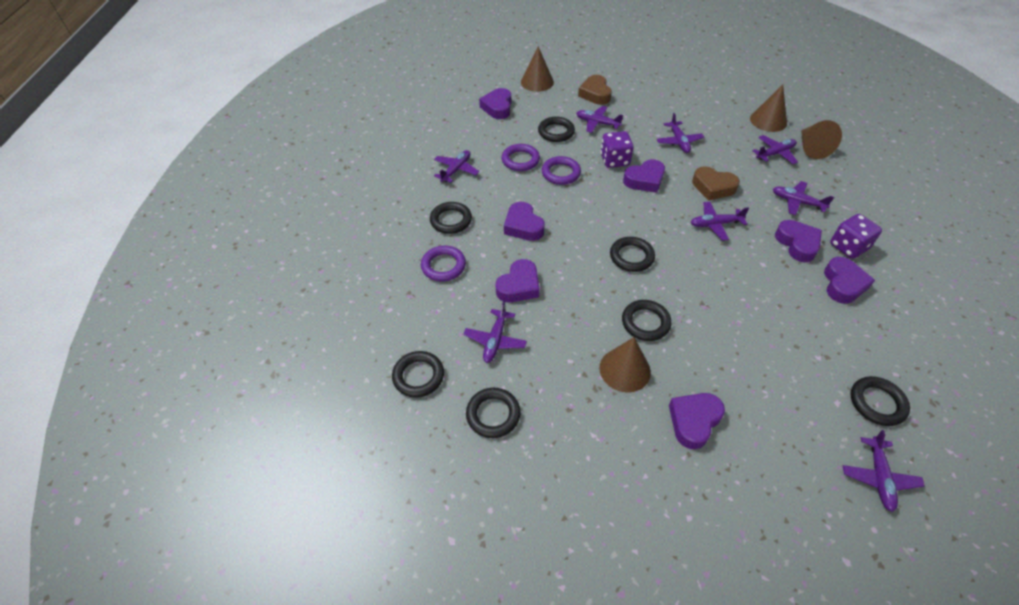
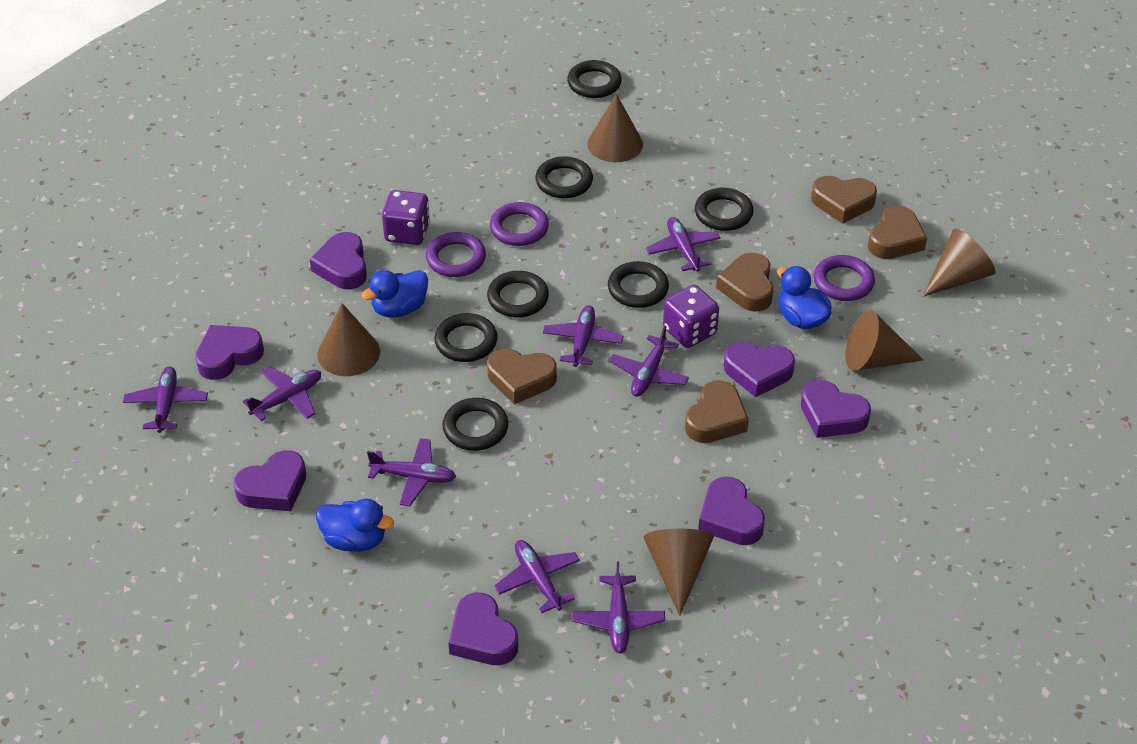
blue duck: 0 -> 3
brown cone: 4 -> 5
brown heart: 2 -> 5

